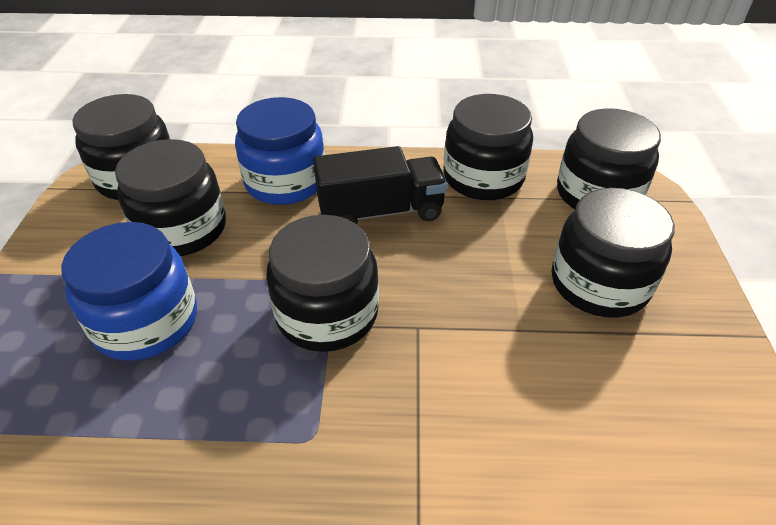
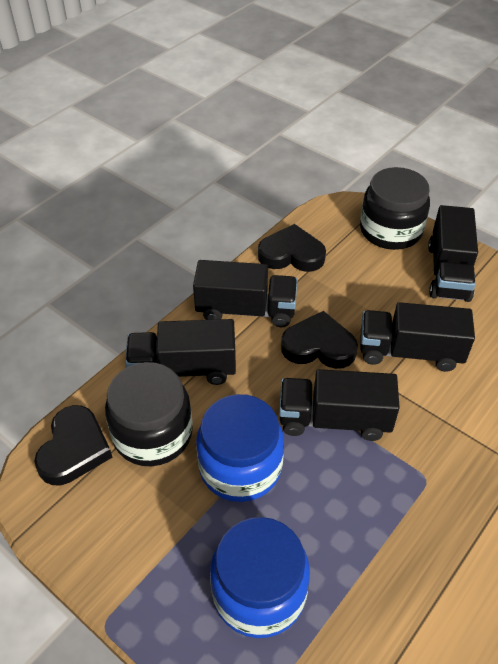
black heart: 0 -> 3
black jar: 6 -> 2
black truck: 1 -> 5

